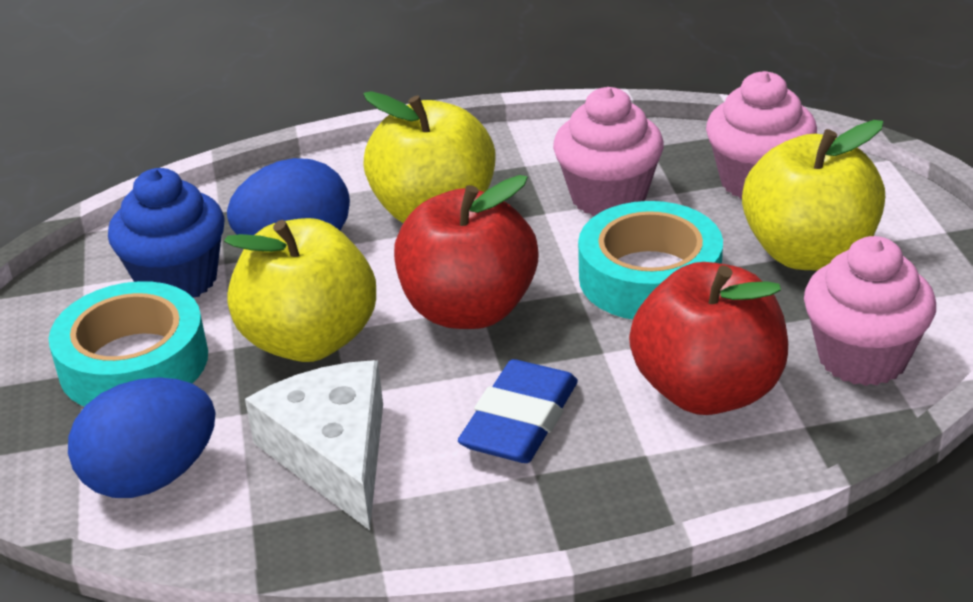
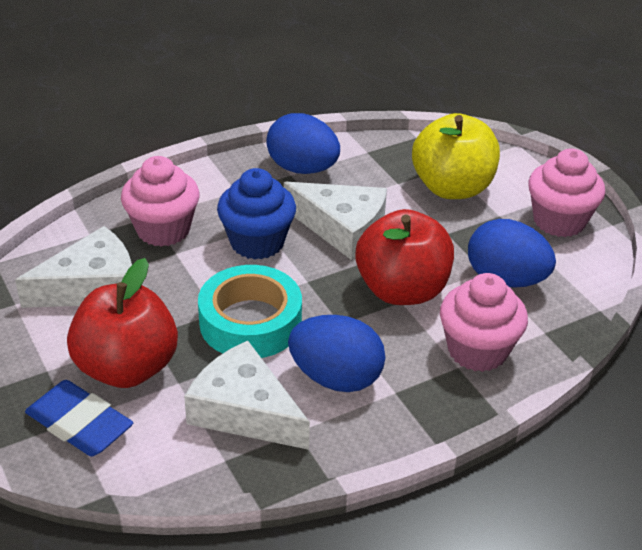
blue egg: 2 -> 3
turquoise tape: 2 -> 1
white cheese: 1 -> 3
yellow apple: 3 -> 1

